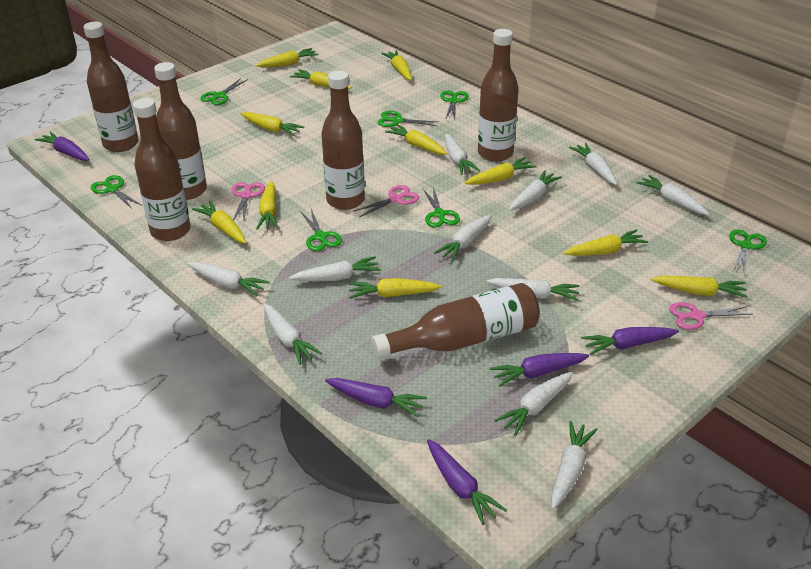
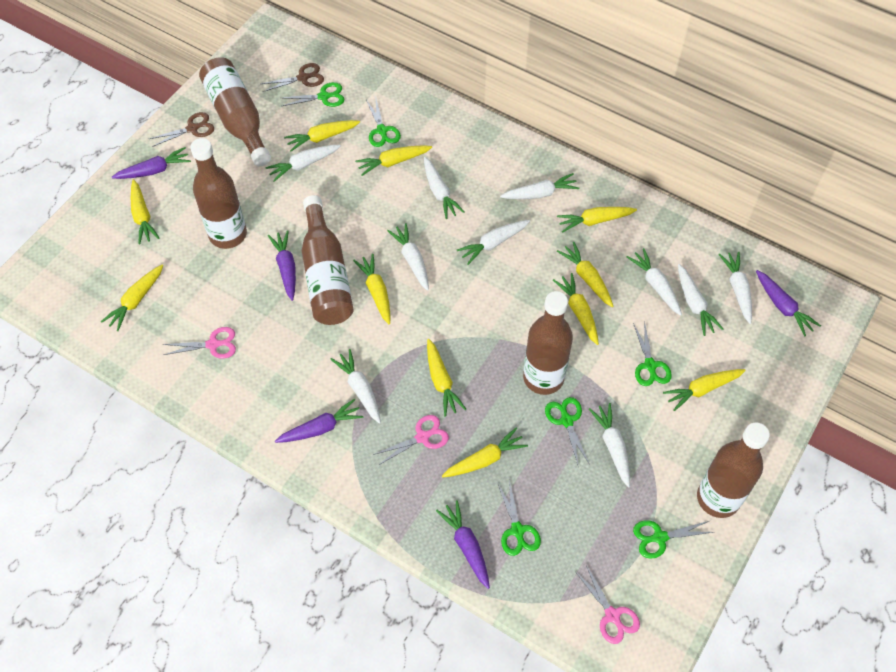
brown bottle: 6 -> 5
brown scissors: 0 -> 2
green scissors: 7 -> 6
white carrot: 11 -> 10

